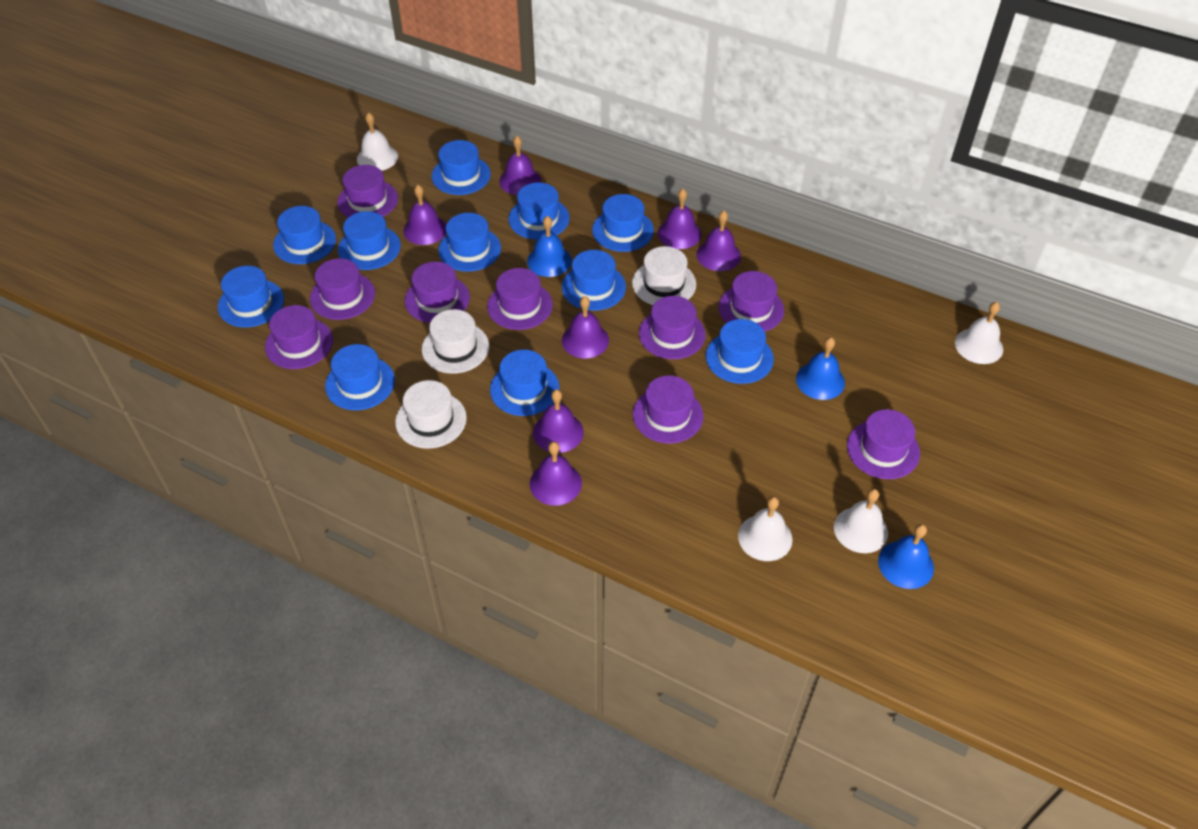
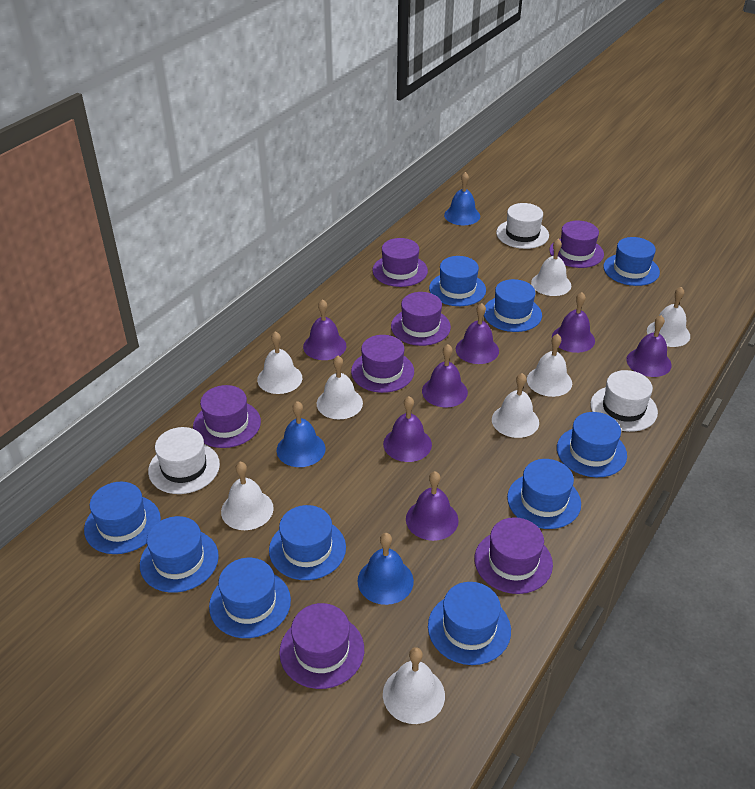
blue hat: 11 -> 10
purple hat: 9 -> 7
white bell: 4 -> 8

